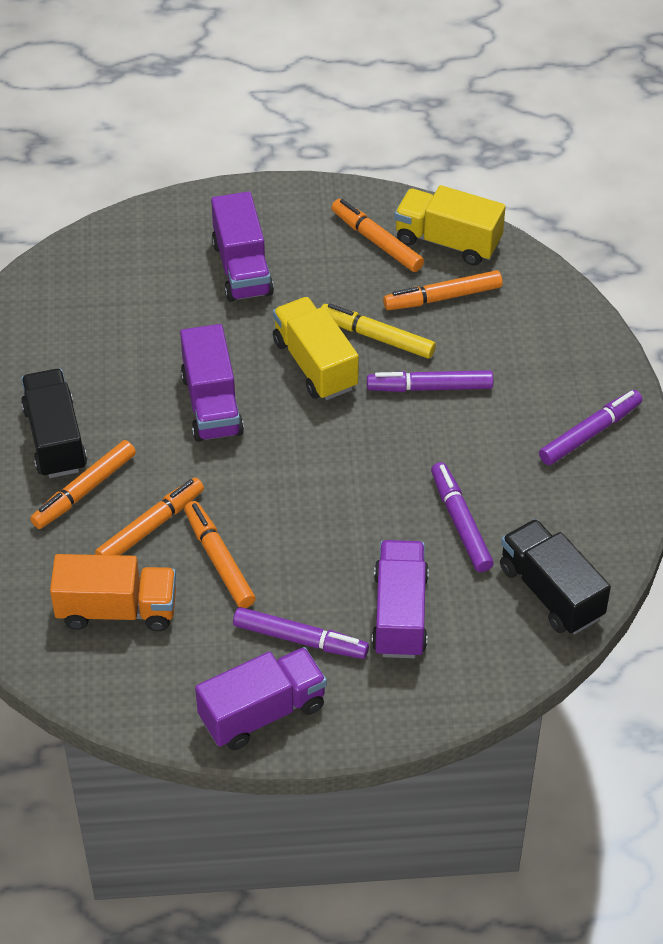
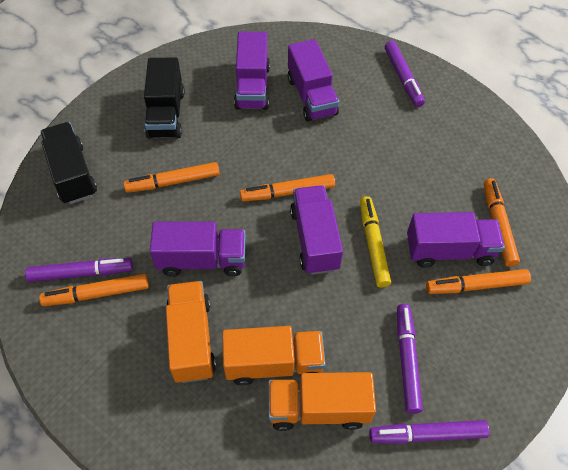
orange truck: 1 -> 3
purple truck: 4 -> 5
yellow truck: 2 -> 0

